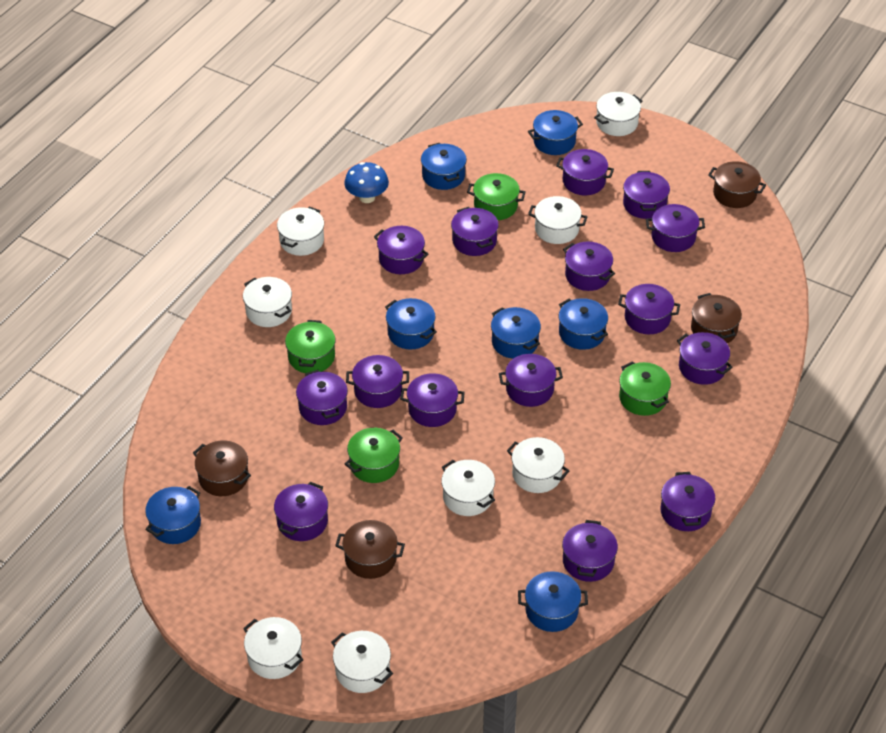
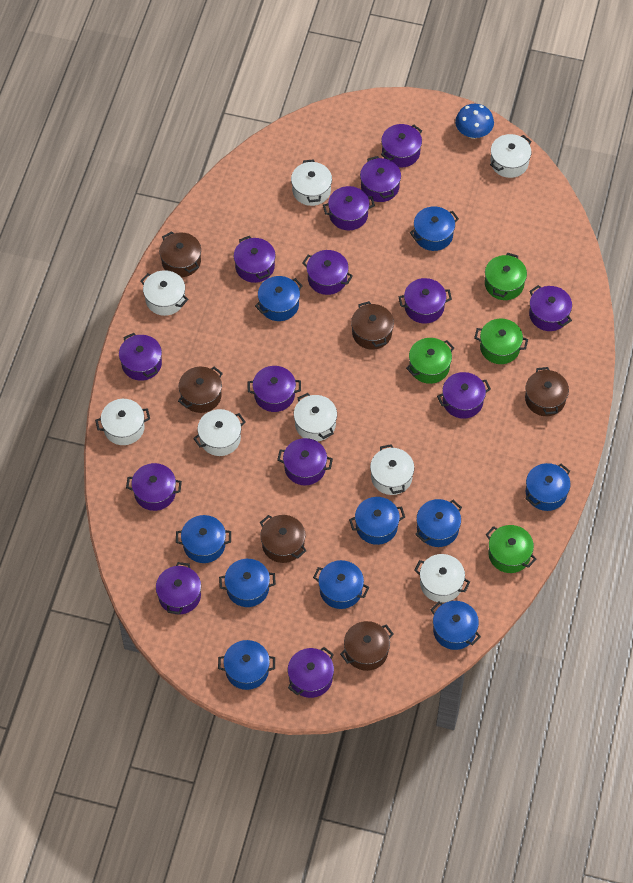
blue pot: 7 -> 10
brown pot: 4 -> 6
purple pot: 15 -> 14

